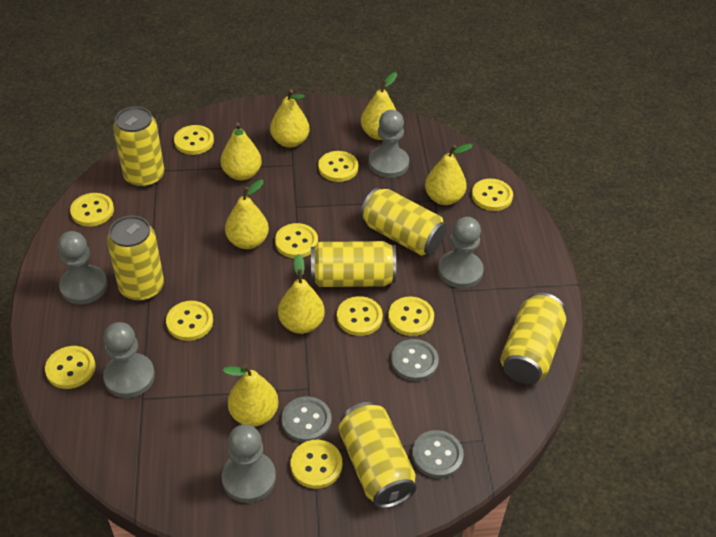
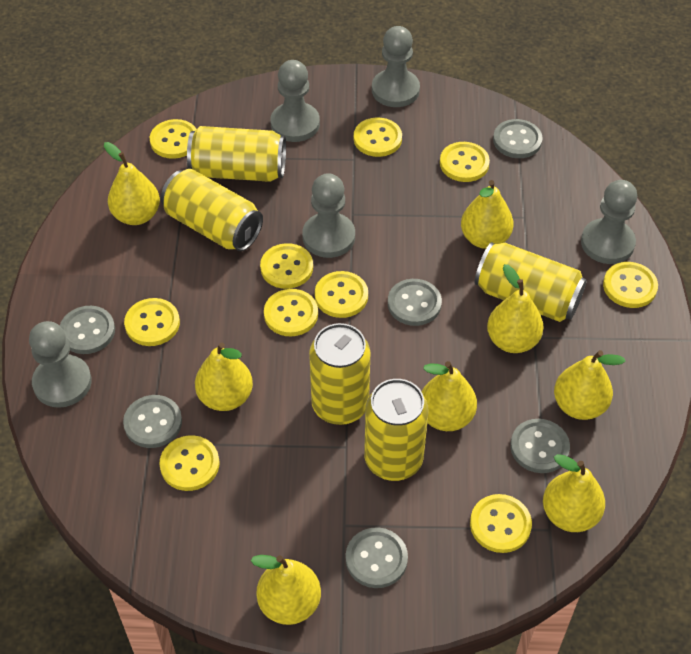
grey button: 3 -> 6
yellow can: 6 -> 5
yellow pear: 7 -> 8

